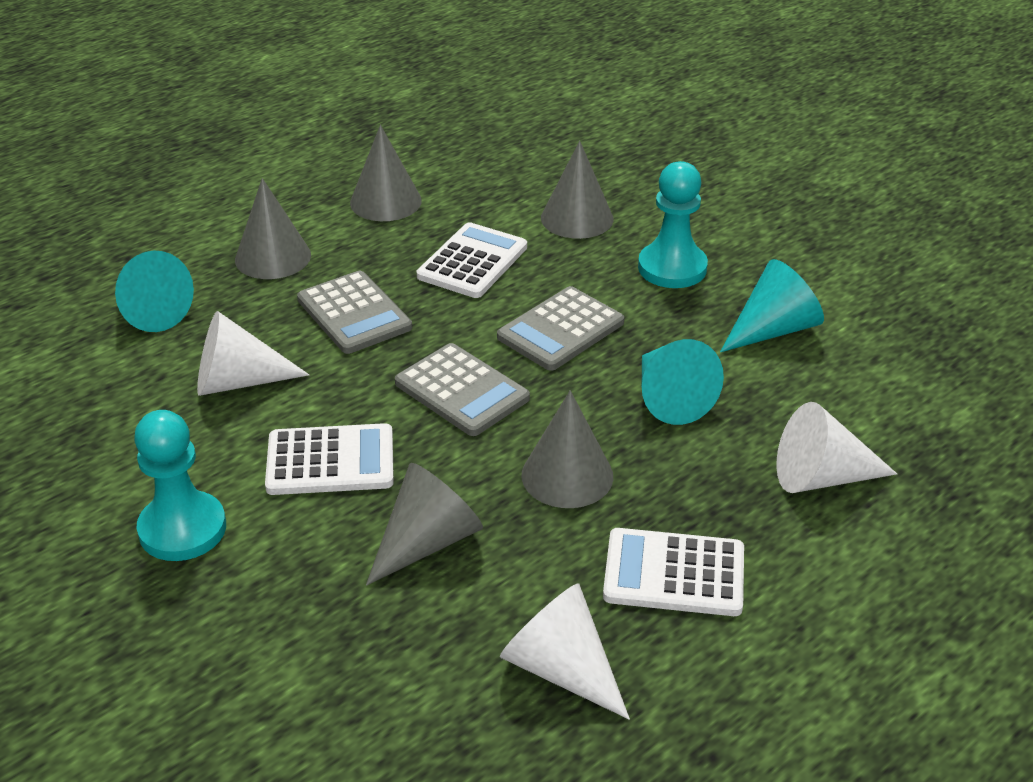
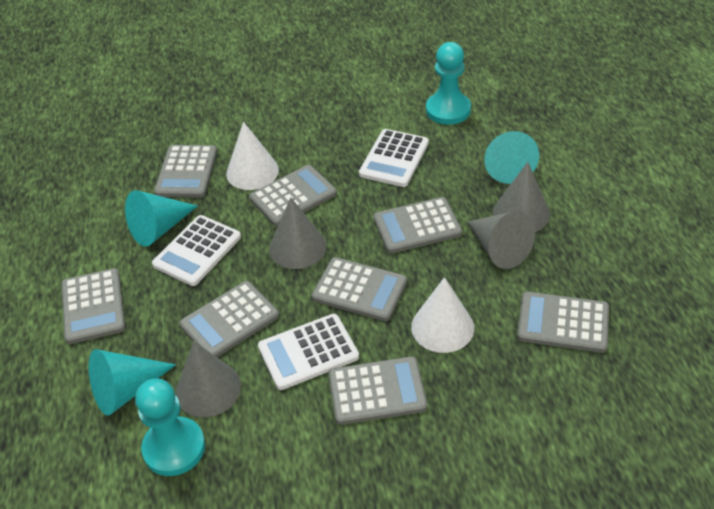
grey calculator: 3 -> 8
grey cone: 5 -> 4
white cone: 3 -> 2

